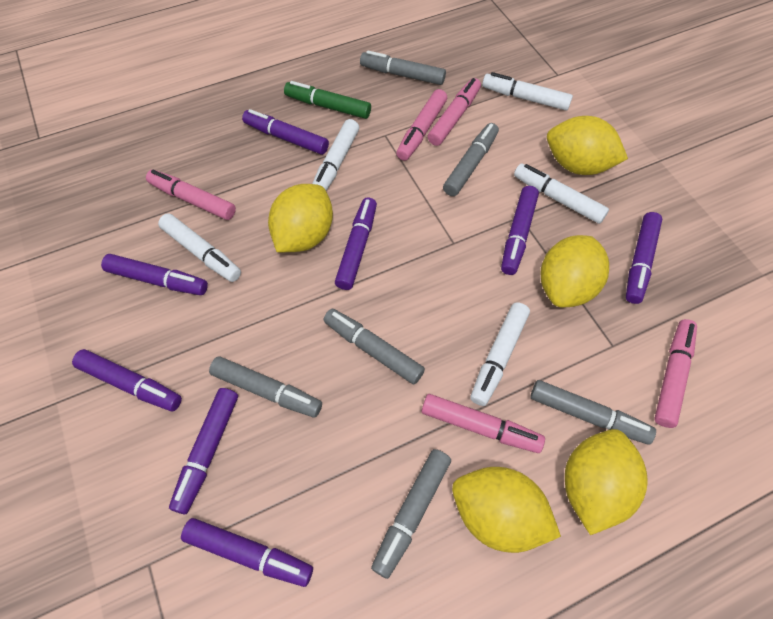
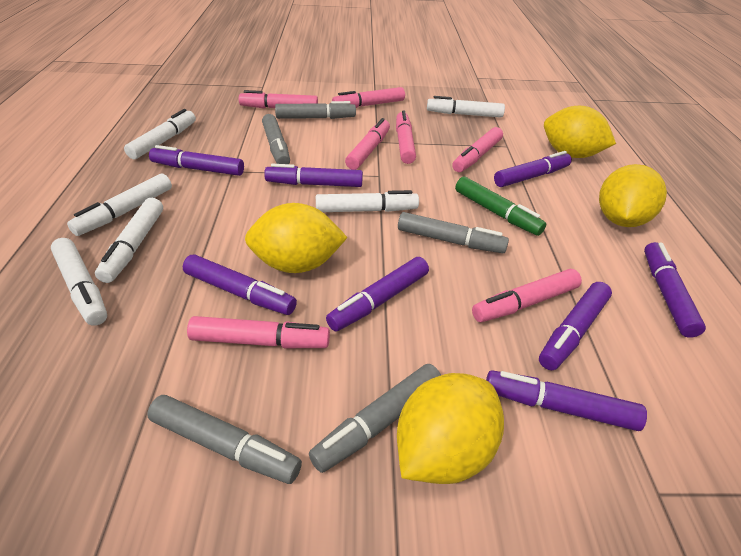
grey marker: 6 -> 5
pink marker: 5 -> 7
white marker: 5 -> 6
yellow lemon: 5 -> 4

